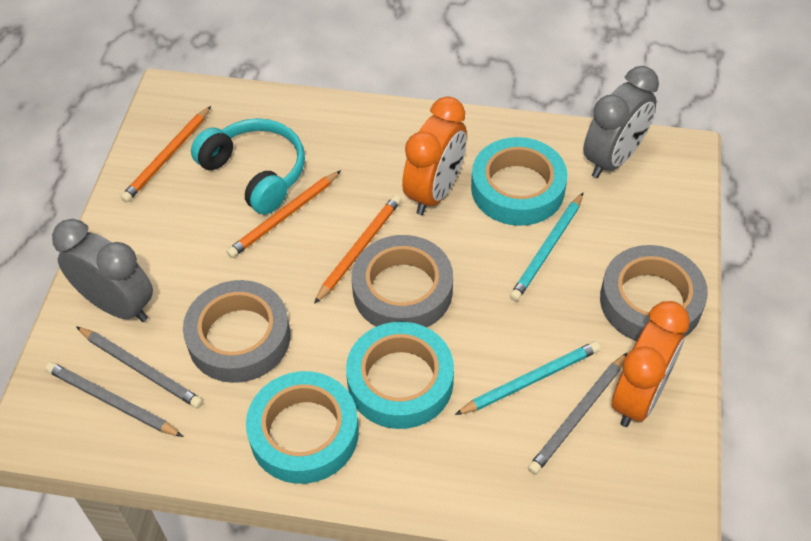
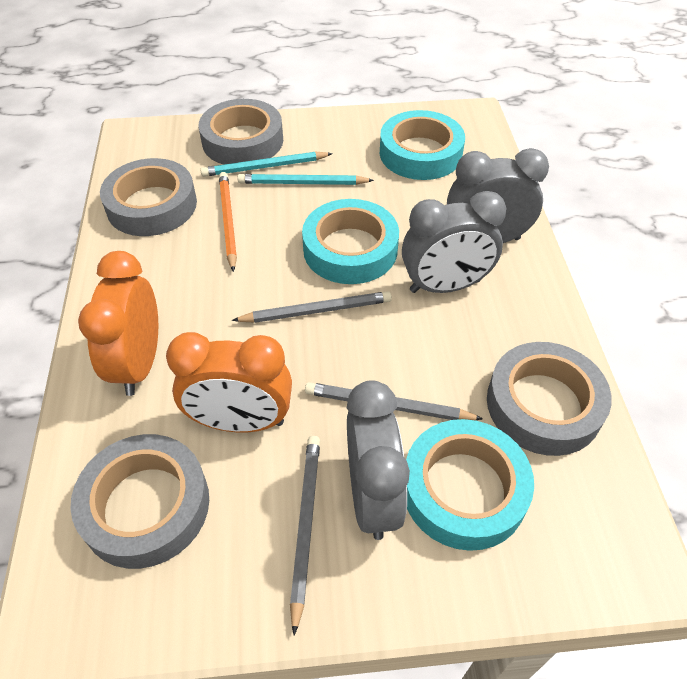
grey clock: 2 -> 3
grey tape: 3 -> 4
orange pencil: 3 -> 1
turquoise headphones: 1 -> 0

